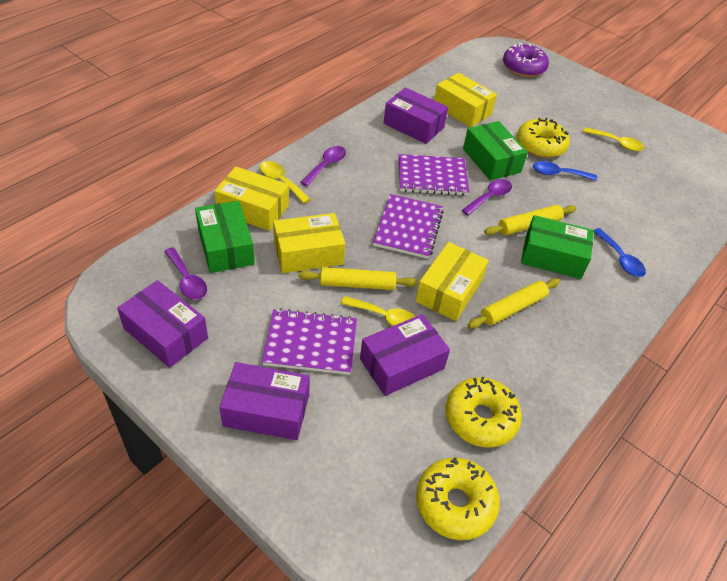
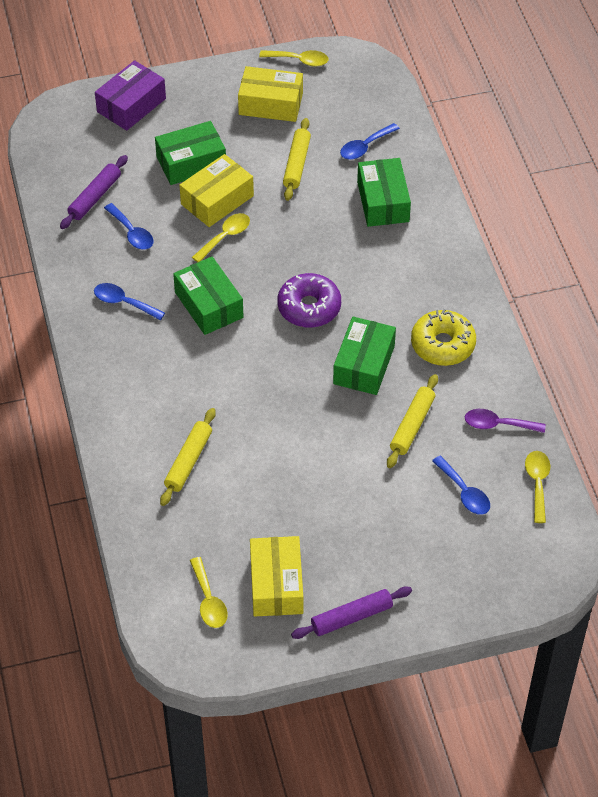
blue spoon: 2 -> 4
green box: 3 -> 4
purple box: 4 -> 1
purple notebook: 3 -> 0
purple rolling pin: 0 -> 2
purple spoon: 3 -> 1
yellow box: 4 -> 3
yellow donut: 3 -> 1
yellow spoon: 3 -> 4

